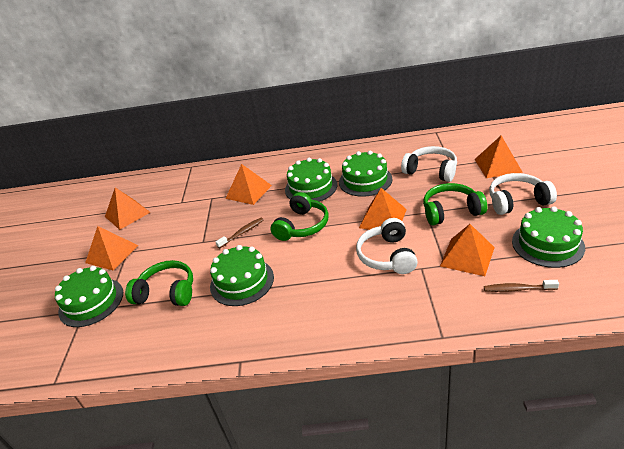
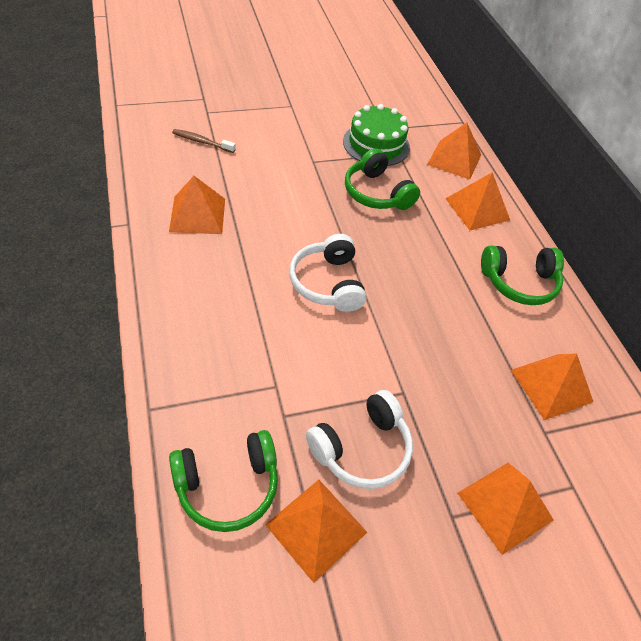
brown toothbrush: 2 -> 1
green cake: 5 -> 1
white headphones: 3 -> 2

